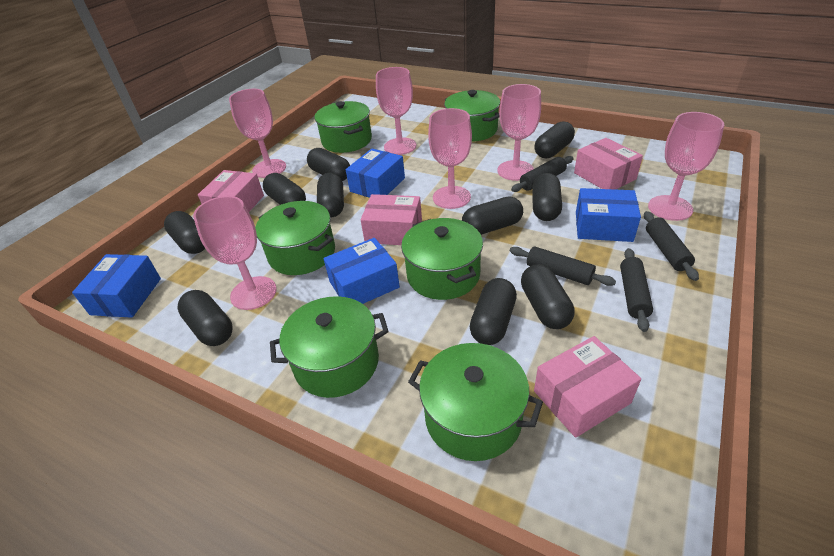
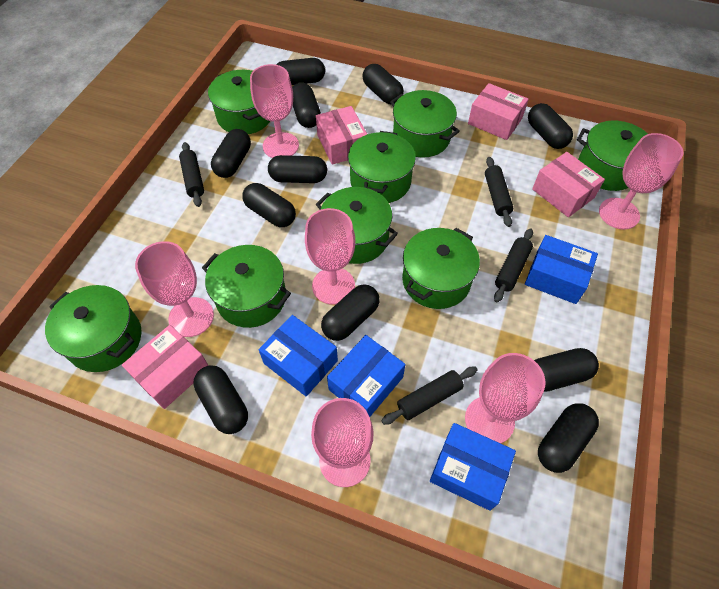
black capsule: 10 -> 11
green pot: 6 -> 8

